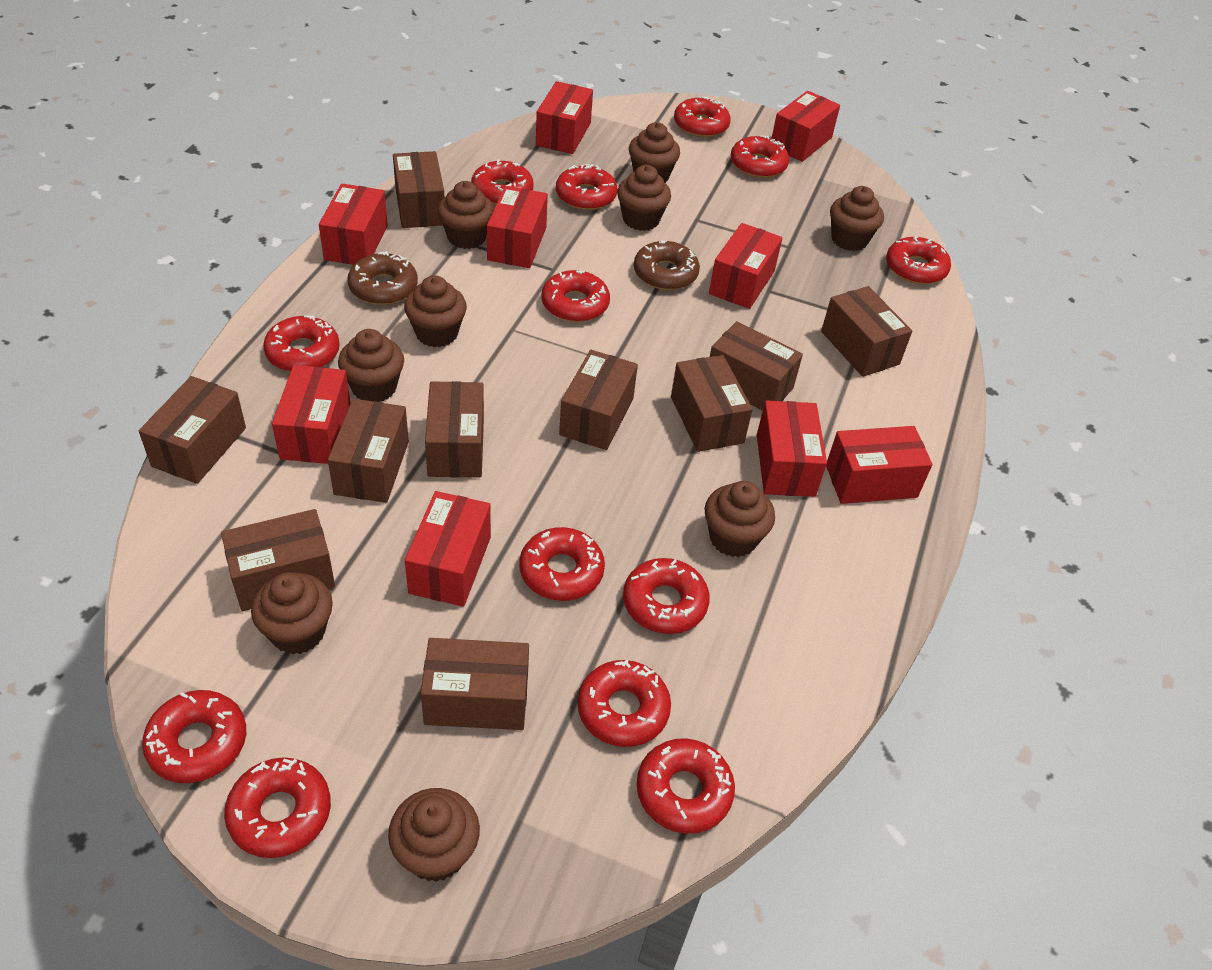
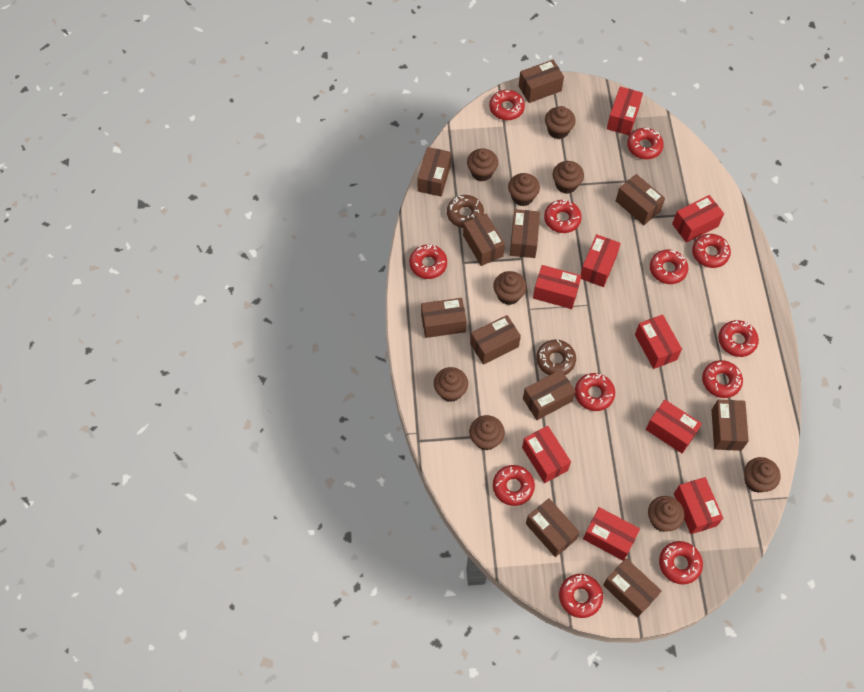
brown box: 10 -> 11
red donut: 13 -> 12

